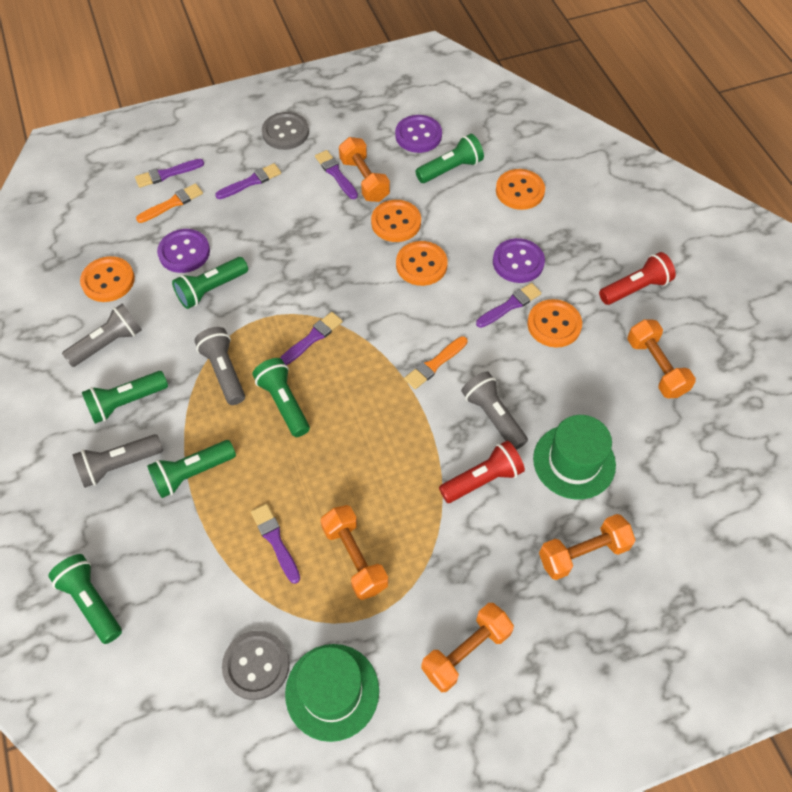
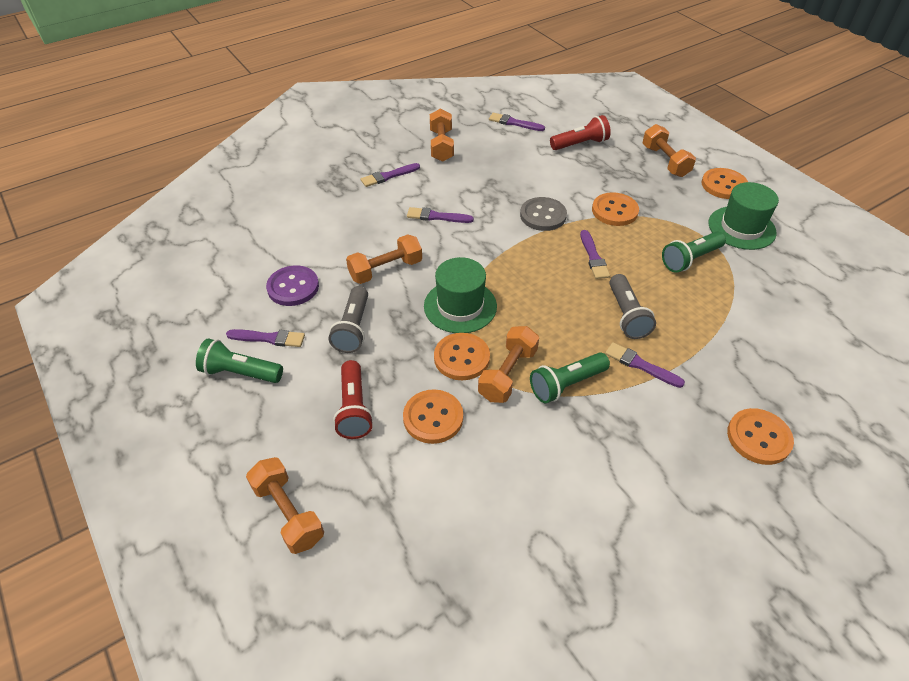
green flashlight: 6 -> 3
grey button: 2 -> 1
grey flashlight: 4 -> 2
orange brush: 2 -> 0
purple button: 3 -> 1

